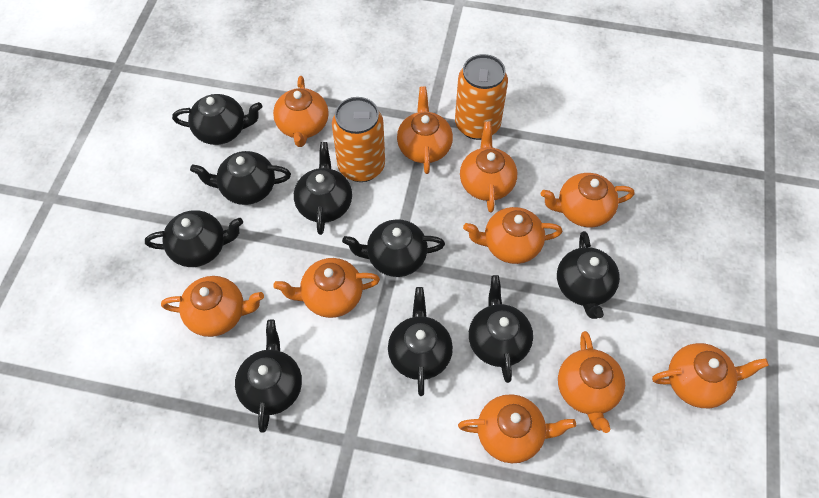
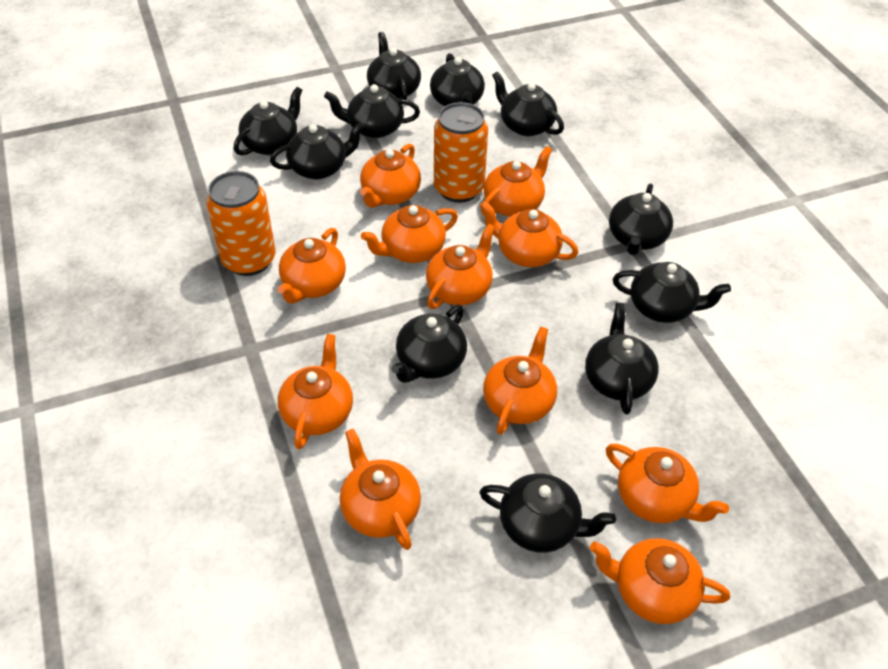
black teapot: 9 -> 11
orange teapot: 10 -> 11

